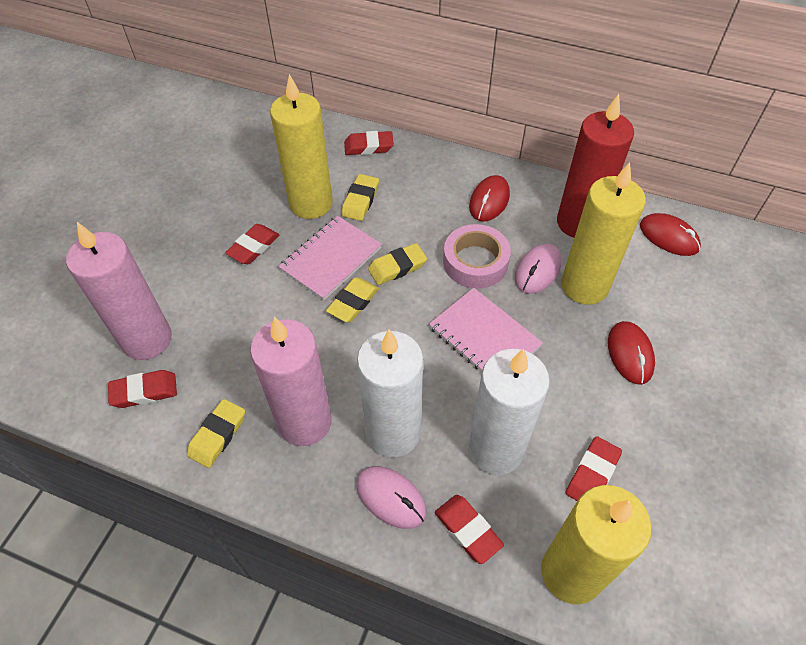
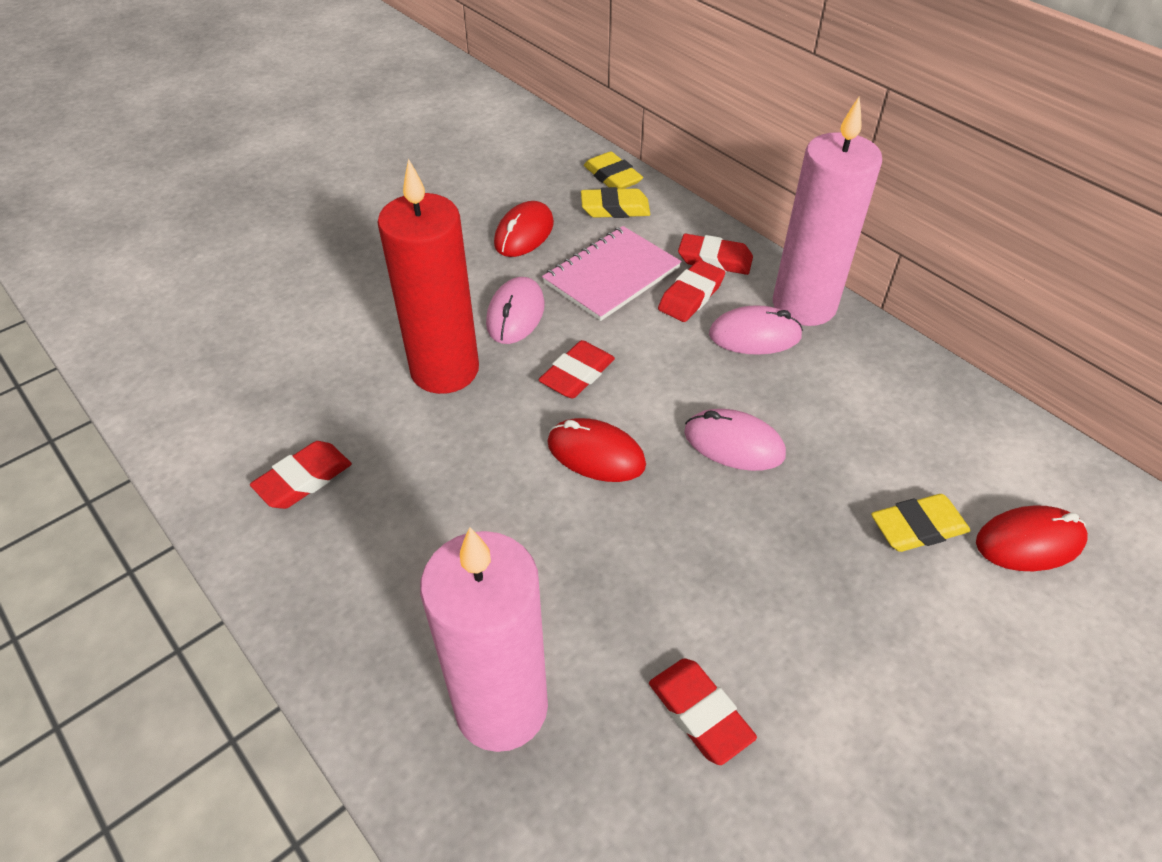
pink mouse: 2 -> 3
pink notebook: 2 -> 1
pink tape: 1 -> 0
white candle: 2 -> 0
yellow candle: 3 -> 0
yellow eraser: 4 -> 3

